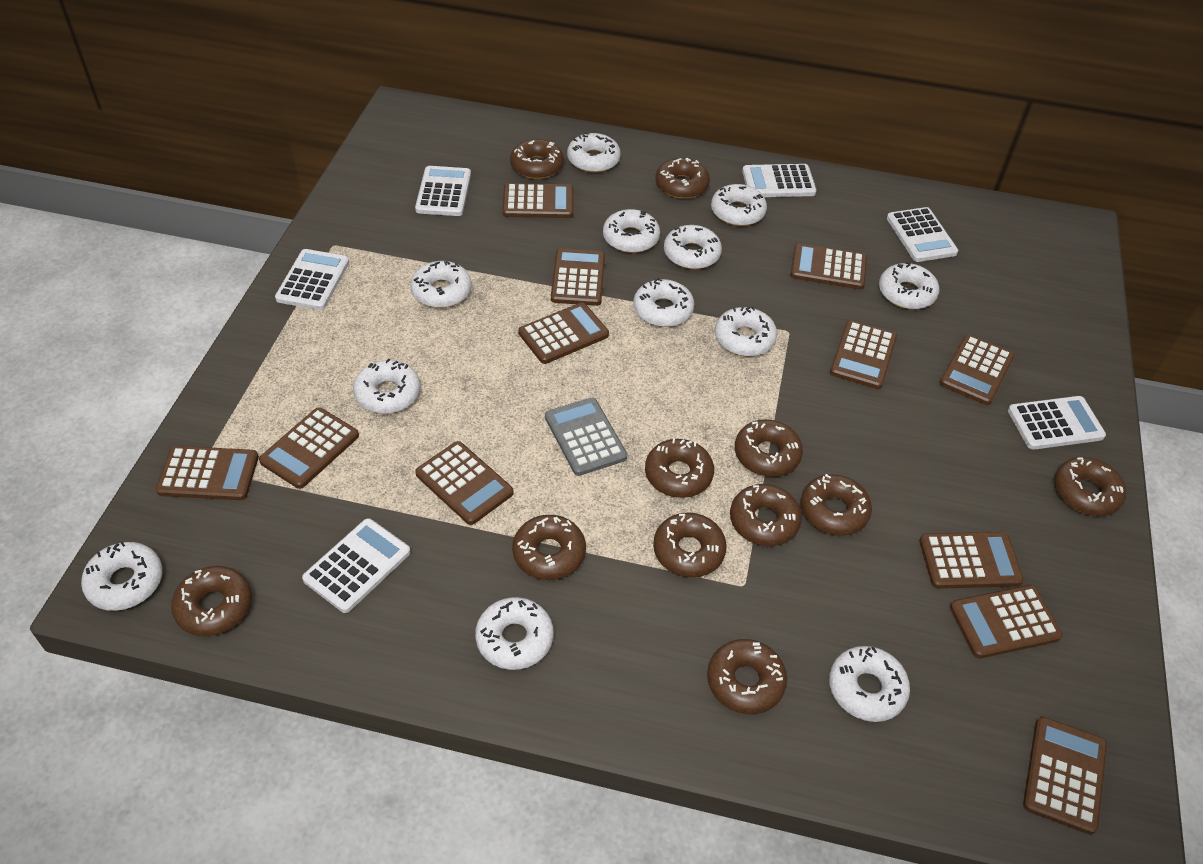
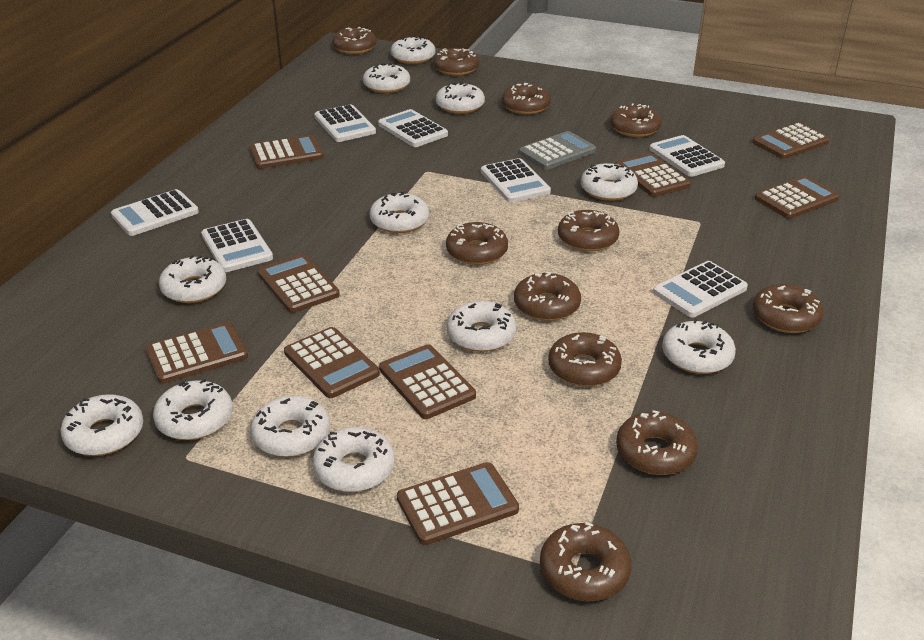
brown calculator: 12 -> 9
white calculator: 6 -> 7

